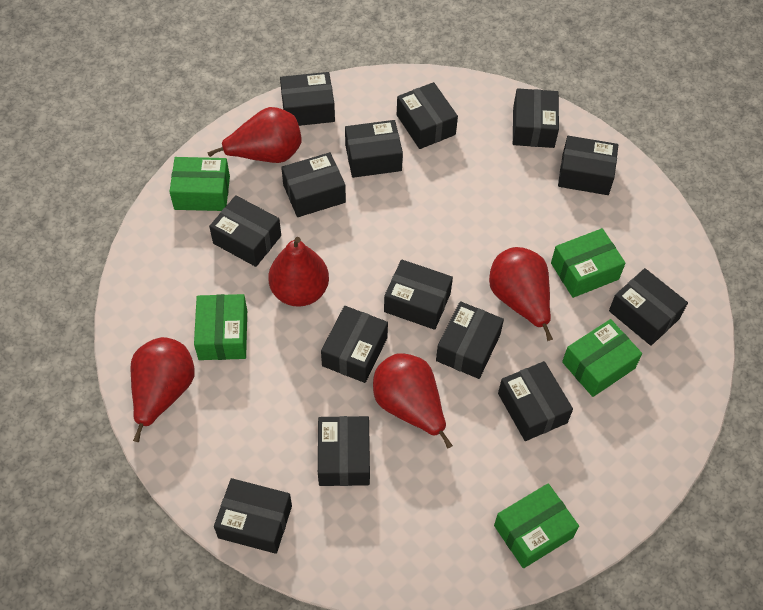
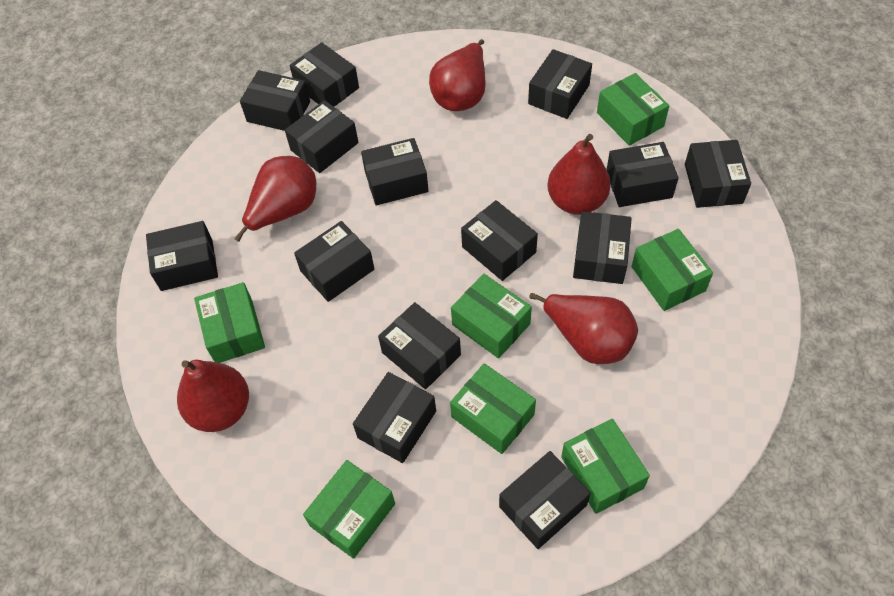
green box: 5 -> 7

